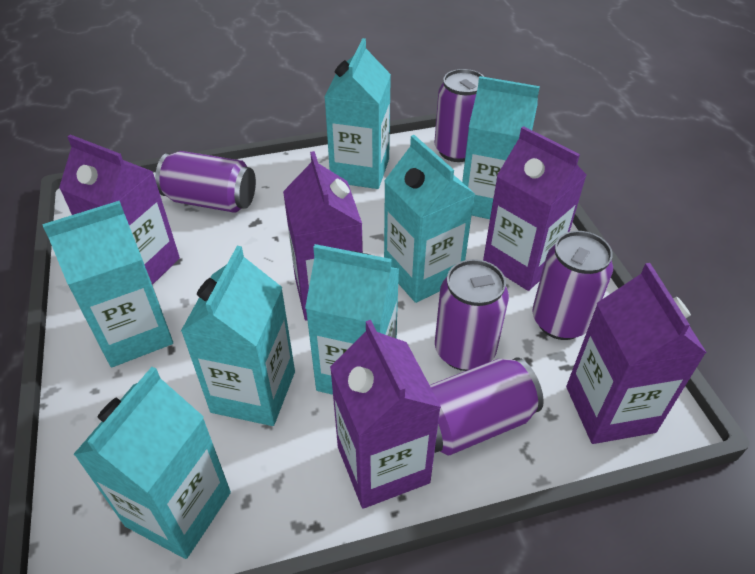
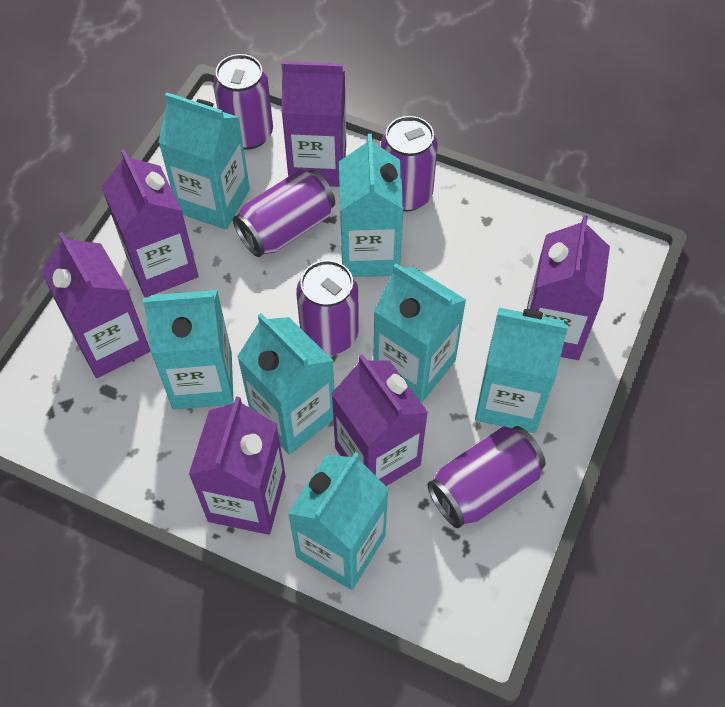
purple carton: 5 -> 6

